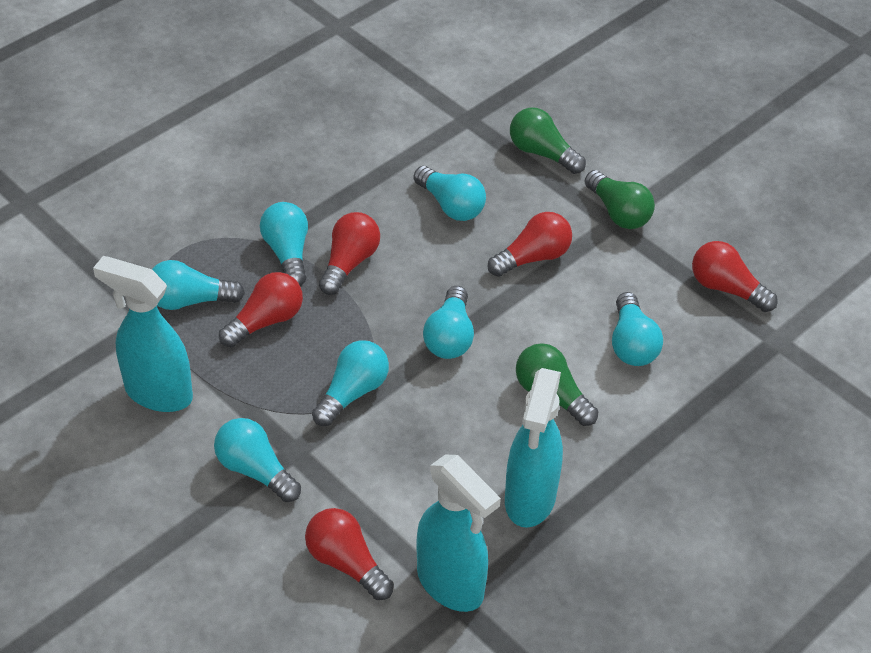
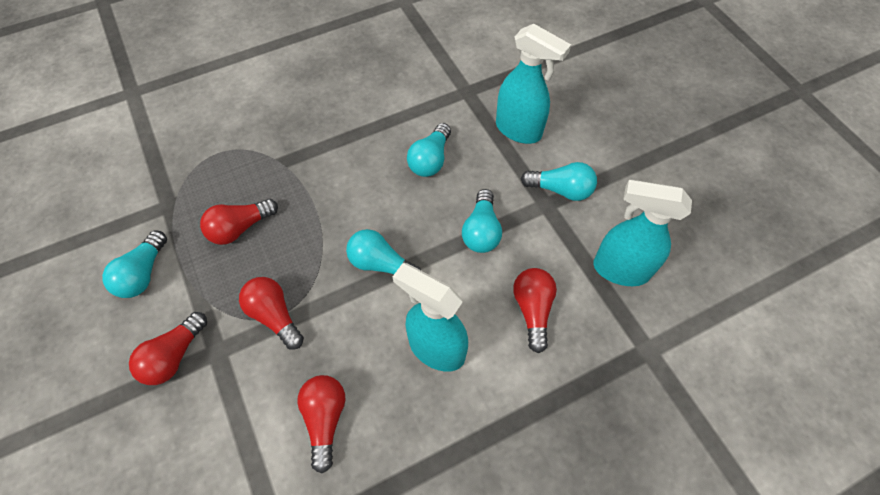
green light bulb: 3 -> 0
turquoise light bulb: 7 -> 5

